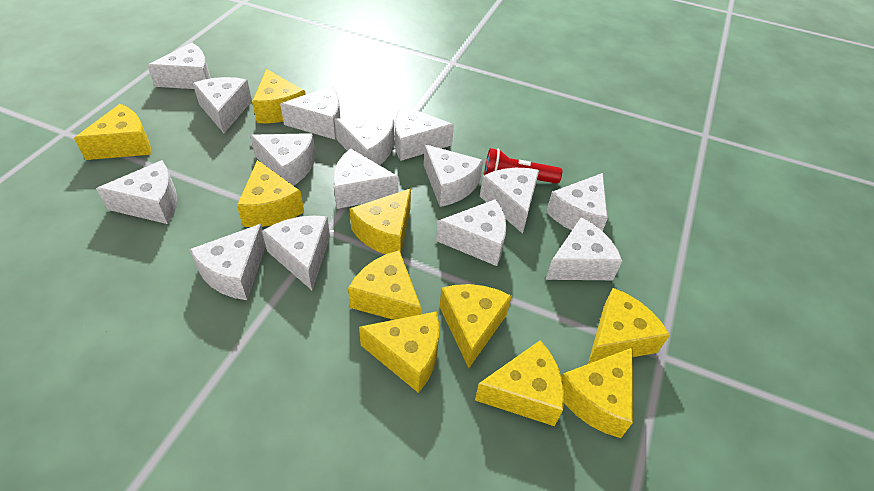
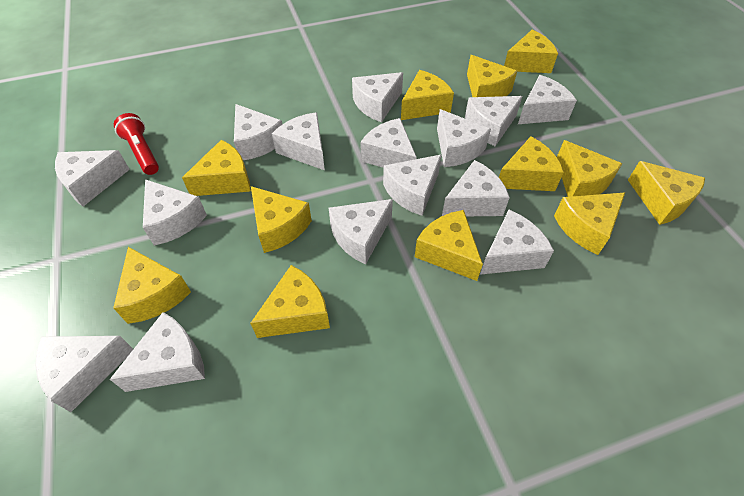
yellow cheese: 10 -> 12

